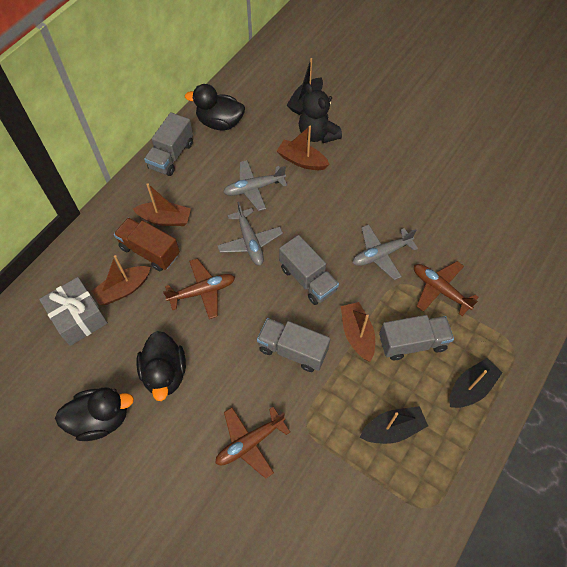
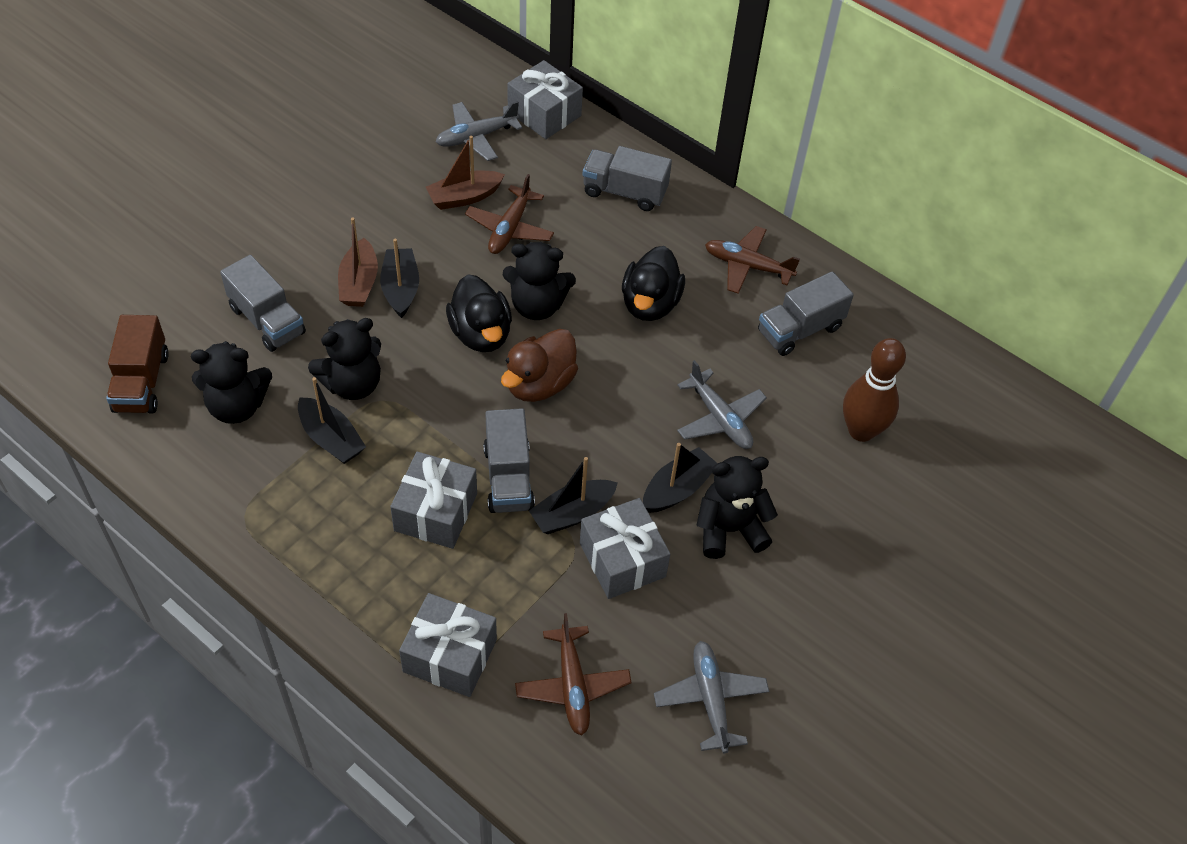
black boat: 3 -> 4
black duck: 3 -> 2
black teddy bear: 1 -> 4
brown boat: 4 -> 2
brown bowling pin: 0 -> 1
brown duck: 0 -> 1
grey gift: 1 -> 4

